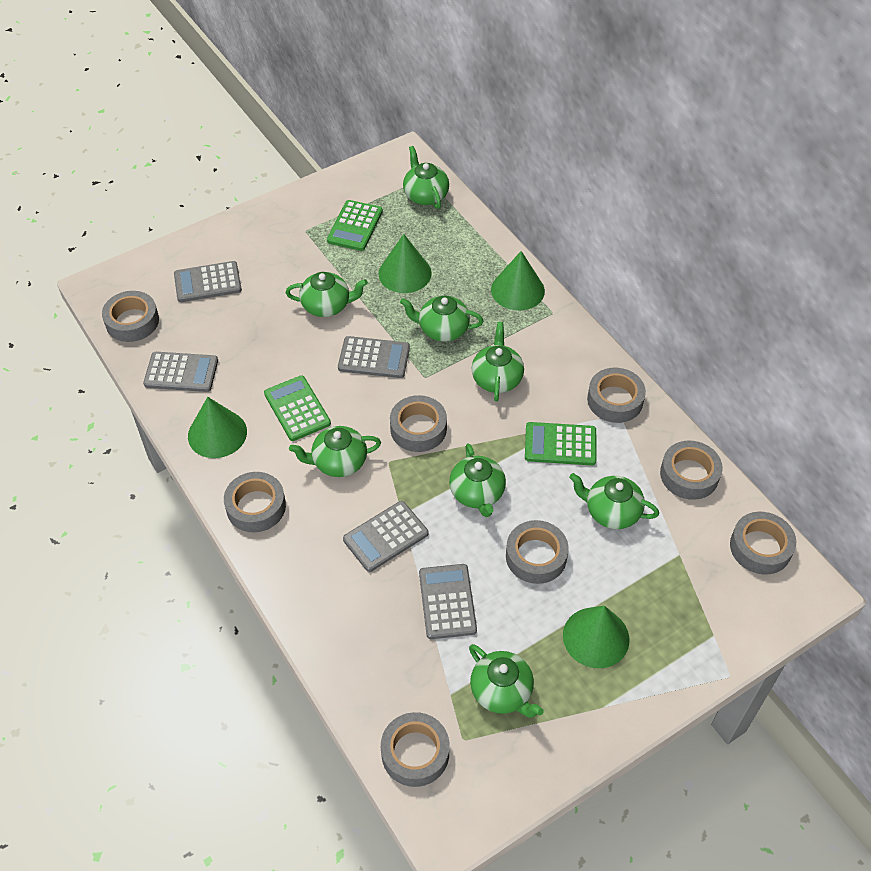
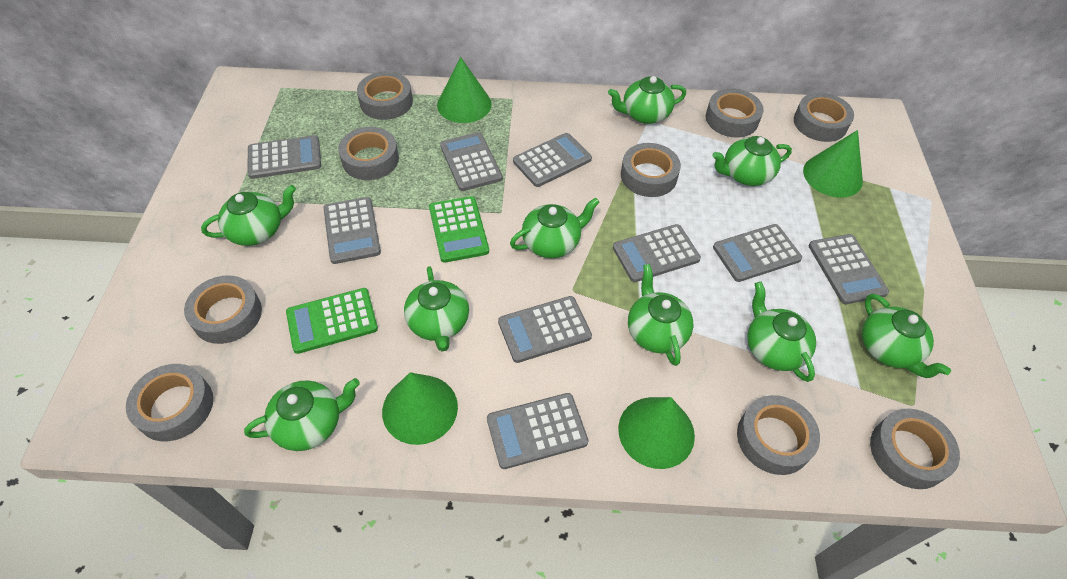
green calculator: 3 -> 2
green teapot: 8 -> 9
grey calculator: 5 -> 9
grey tape: 8 -> 9

